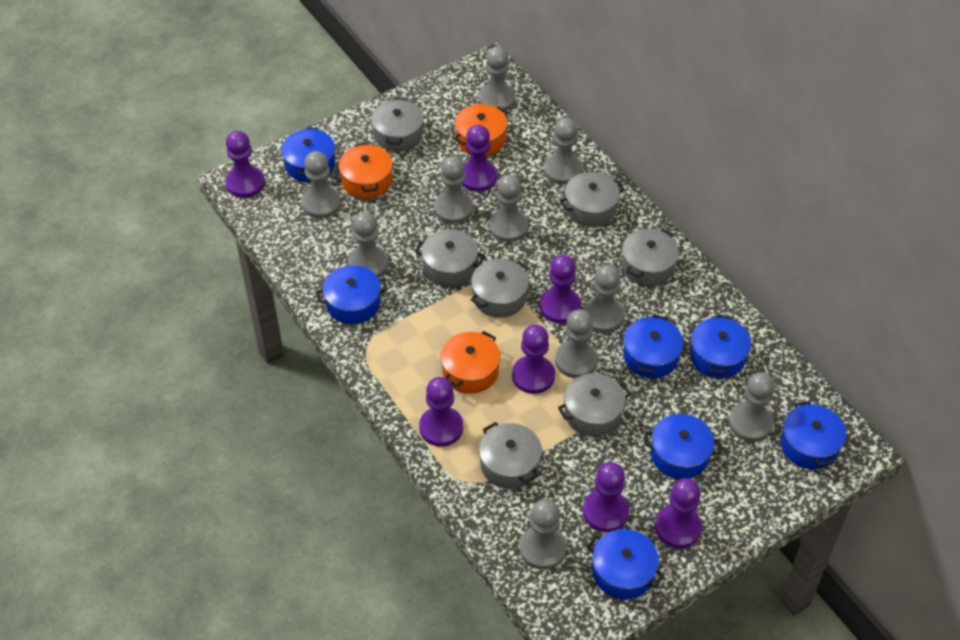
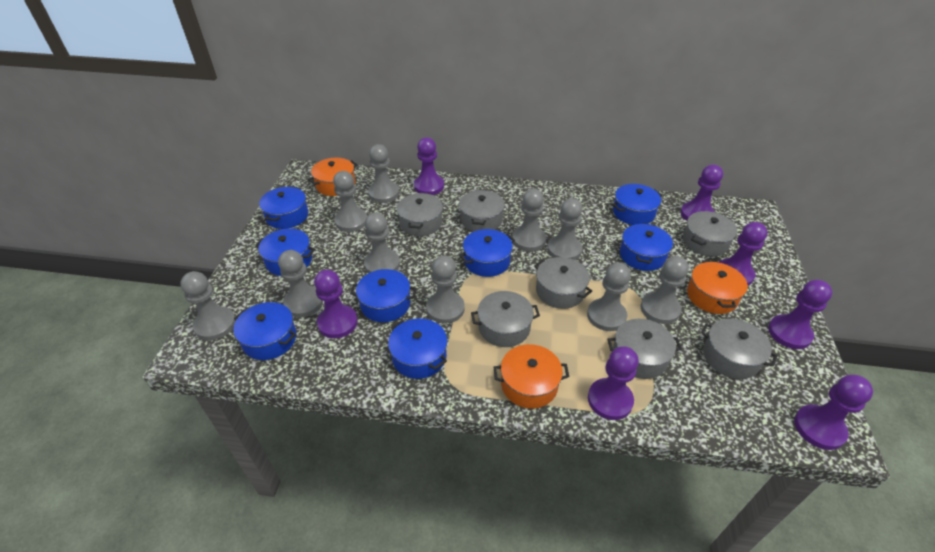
blue pot: 7 -> 8

